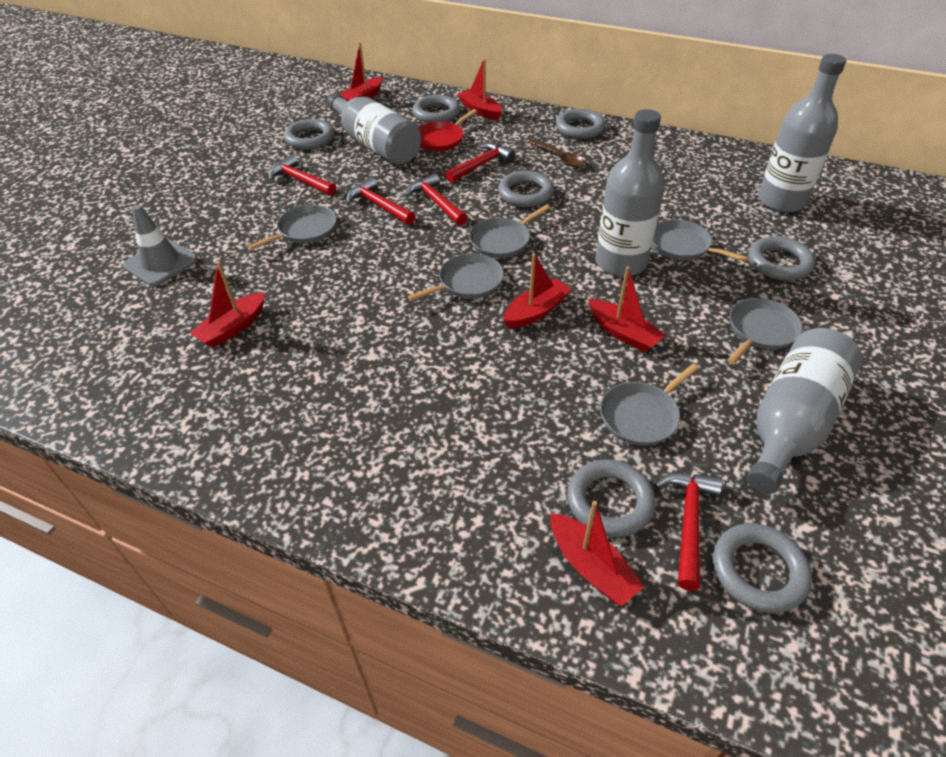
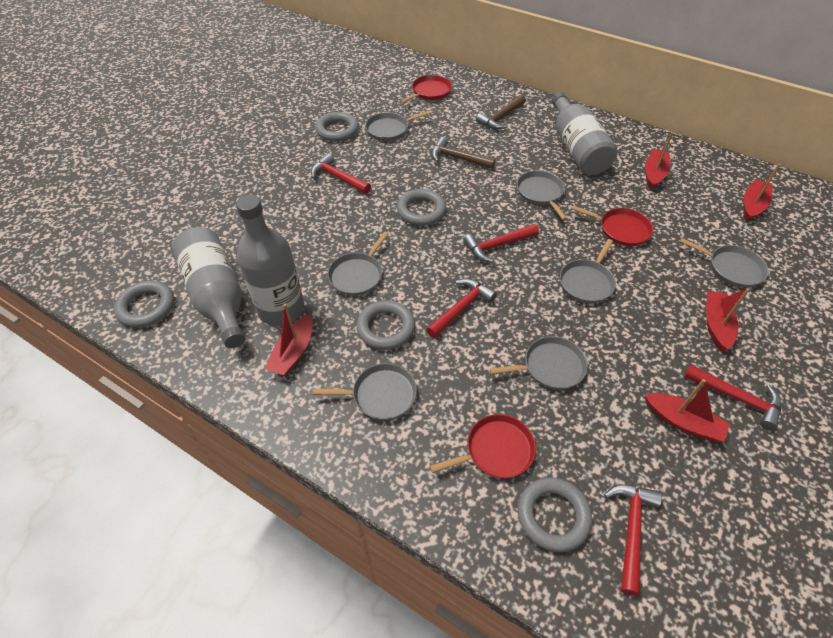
brown hammer: 0 -> 2
brown spoon: 1 -> 0
grey bottle: 4 -> 3
grey pan: 6 -> 7
grey ring: 7 -> 5
grey traffic cone: 1 -> 0
red boat: 6 -> 5
red pan: 1 -> 3

